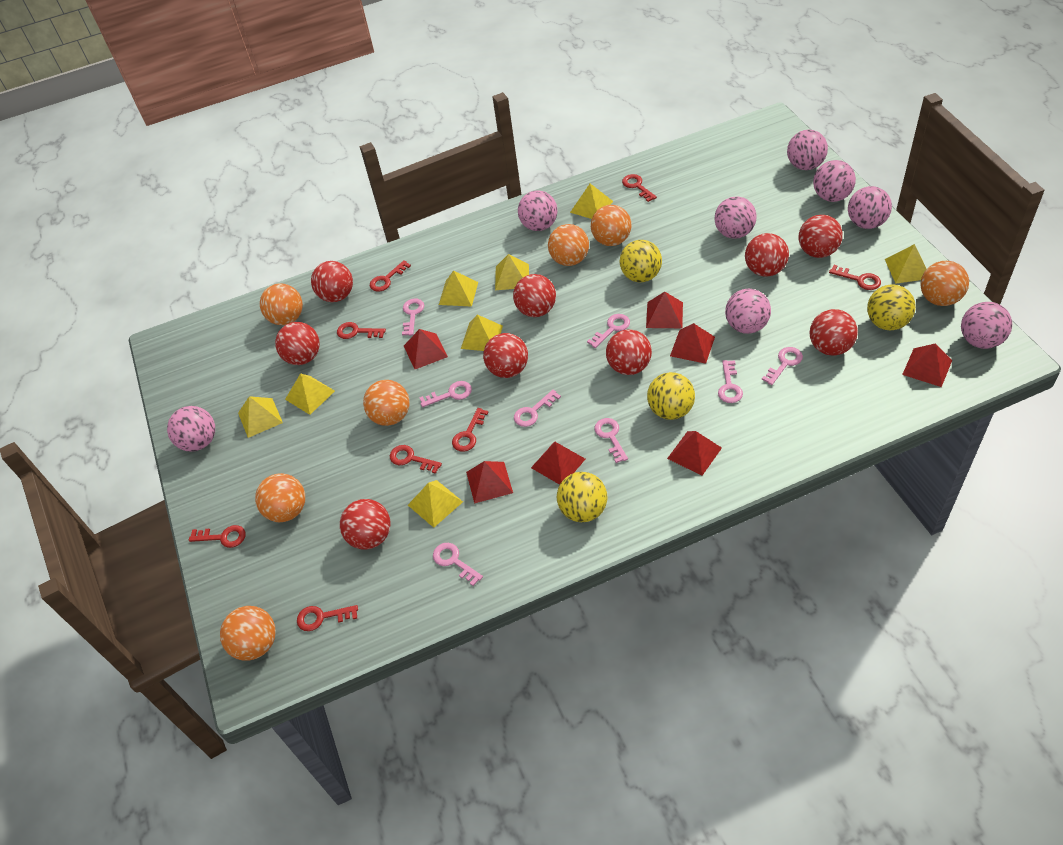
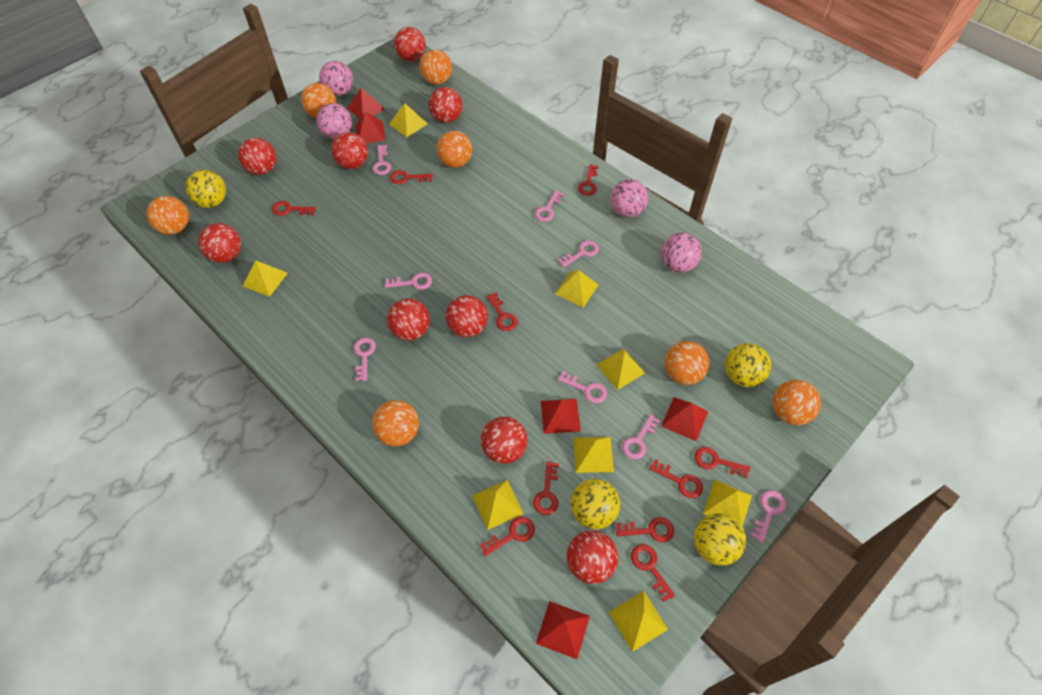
pink ball: 8 -> 4
red key: 8 -> 10
red pyramid: 7 -> 5

